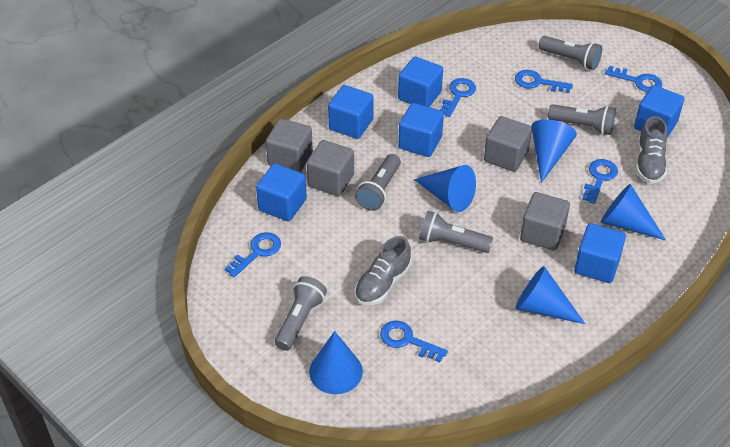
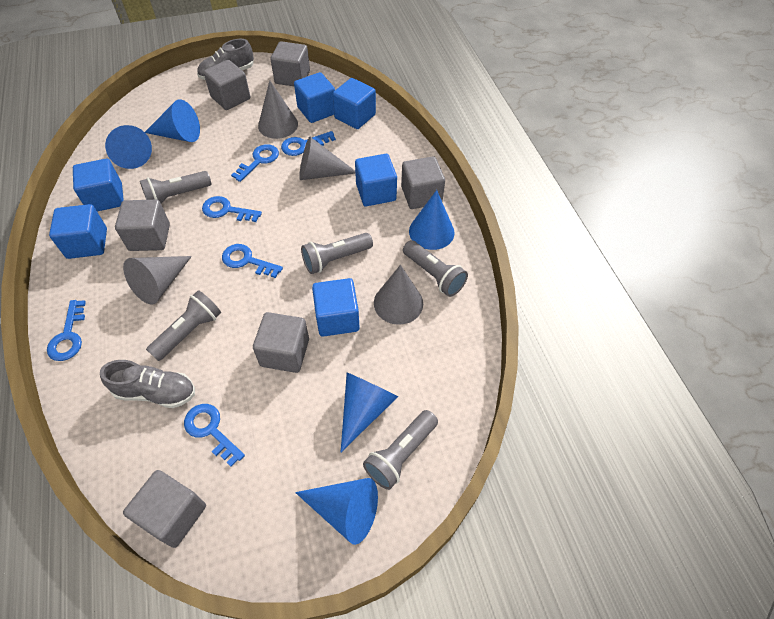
grey cone: 0 -> 4
grey cube: 4 -> 6

